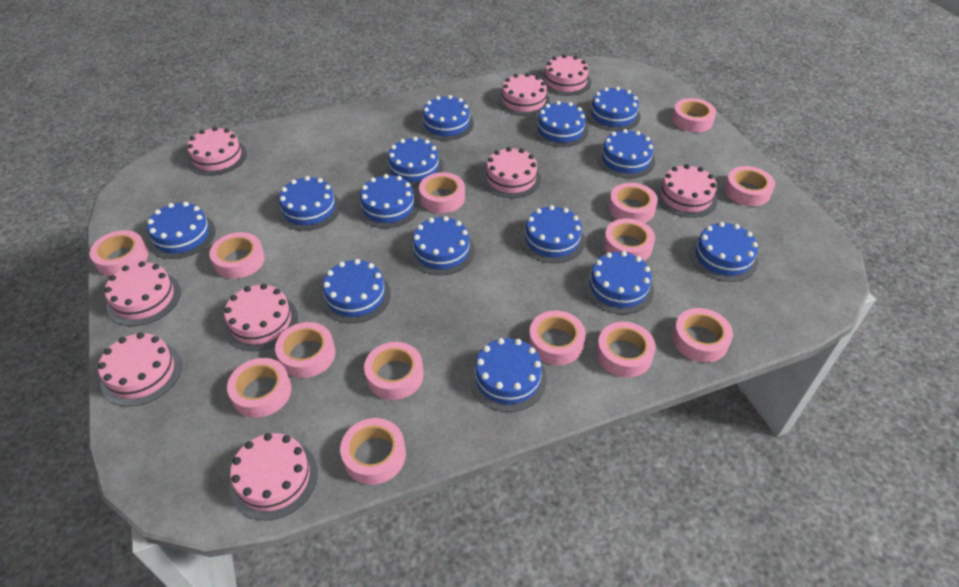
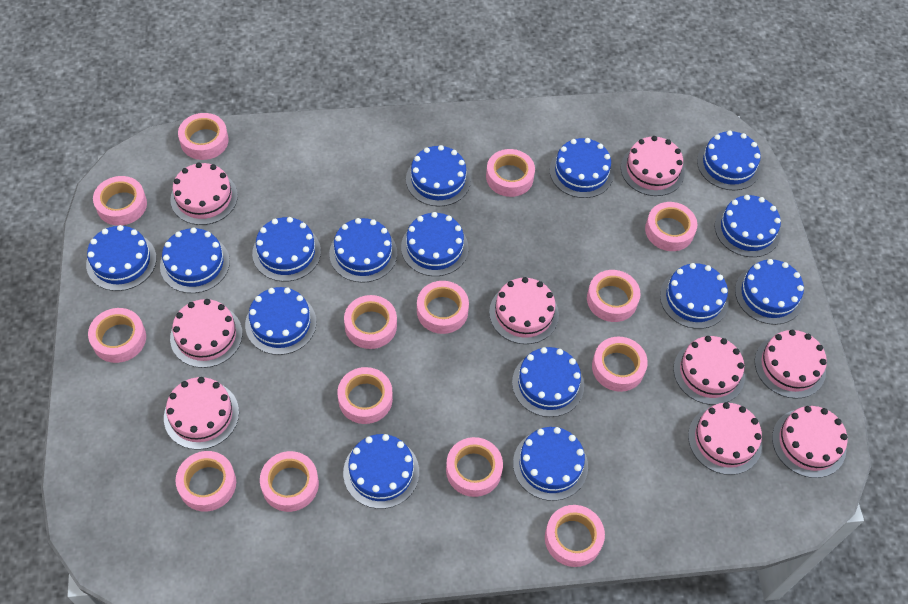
blue cake: 14 -> 15

